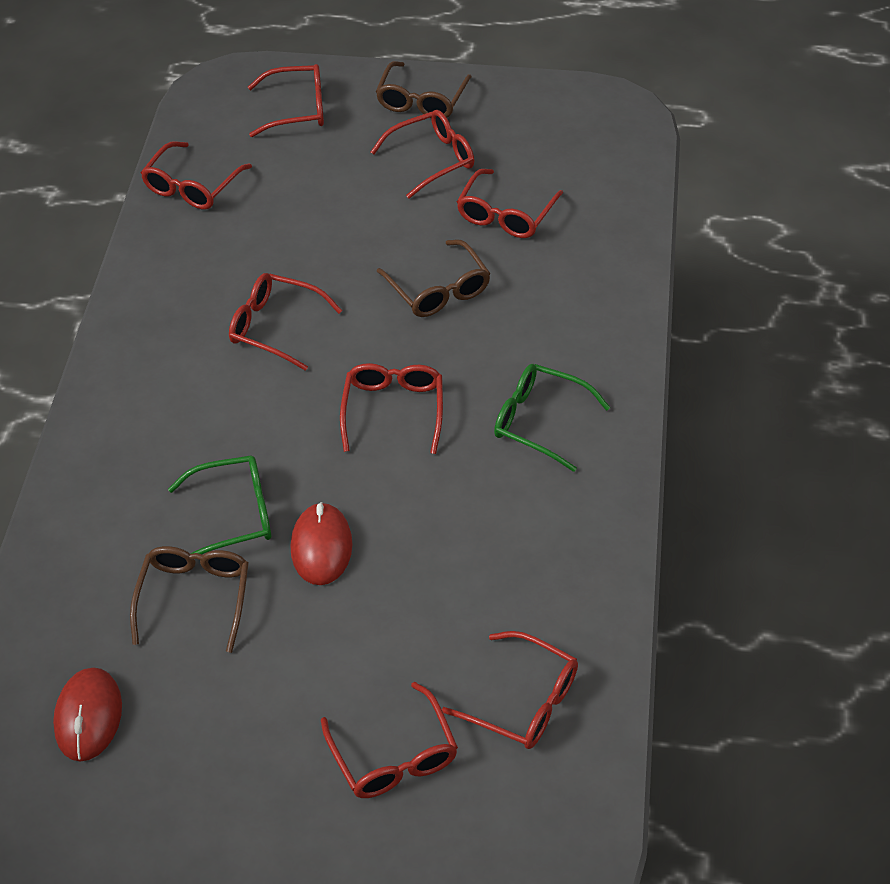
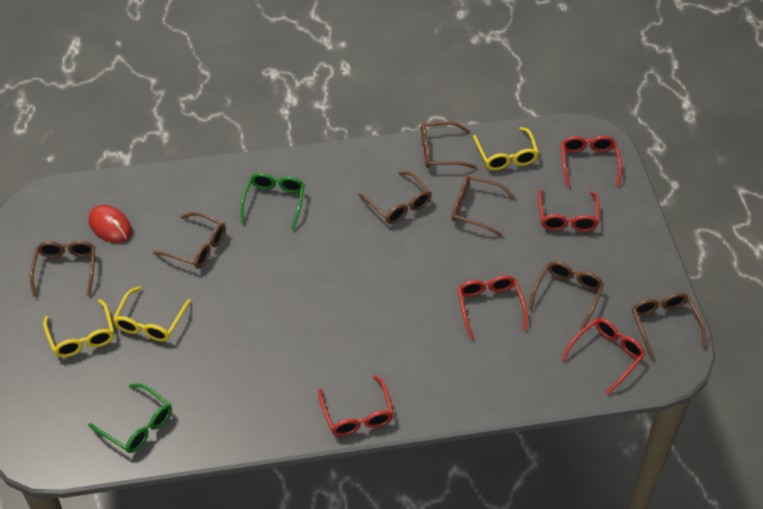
brown glasses: 3 -> 7
red glasses: 8 -> 5
red mouse: 2 -> 1
yellow glasses: 0 -> 3

